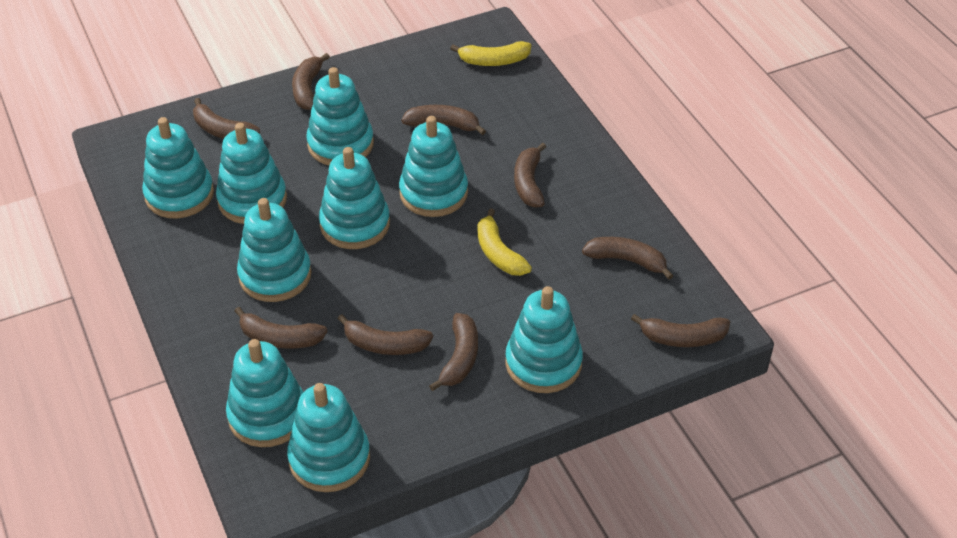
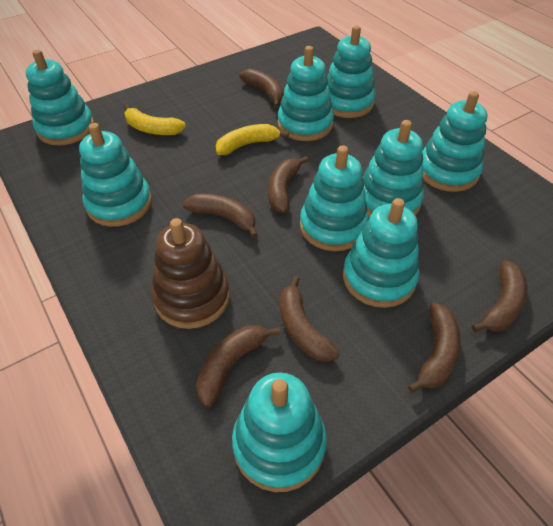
brown banana: 9 -> 7
brown stacking toy: 0 -> 1

